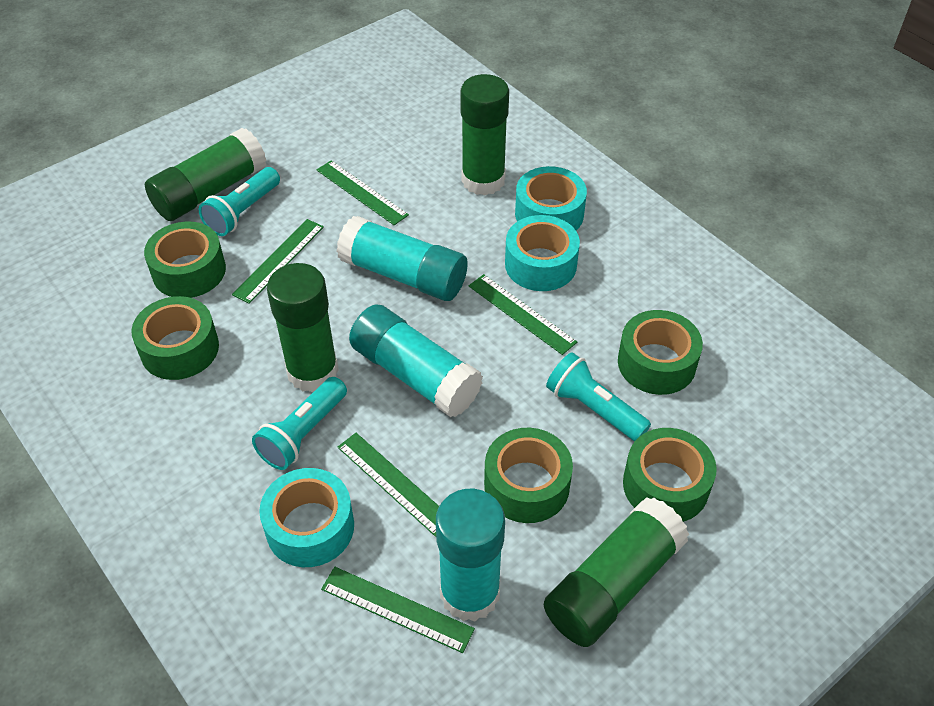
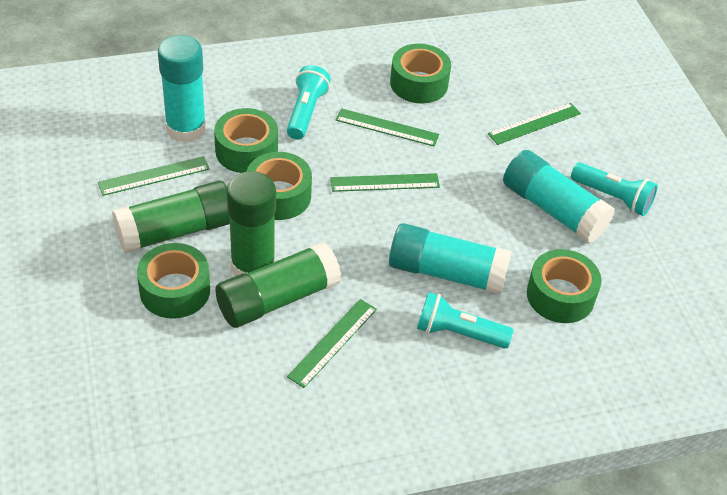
green glue stick: 4 -> 3
turquoise tape: 3 -> 0

